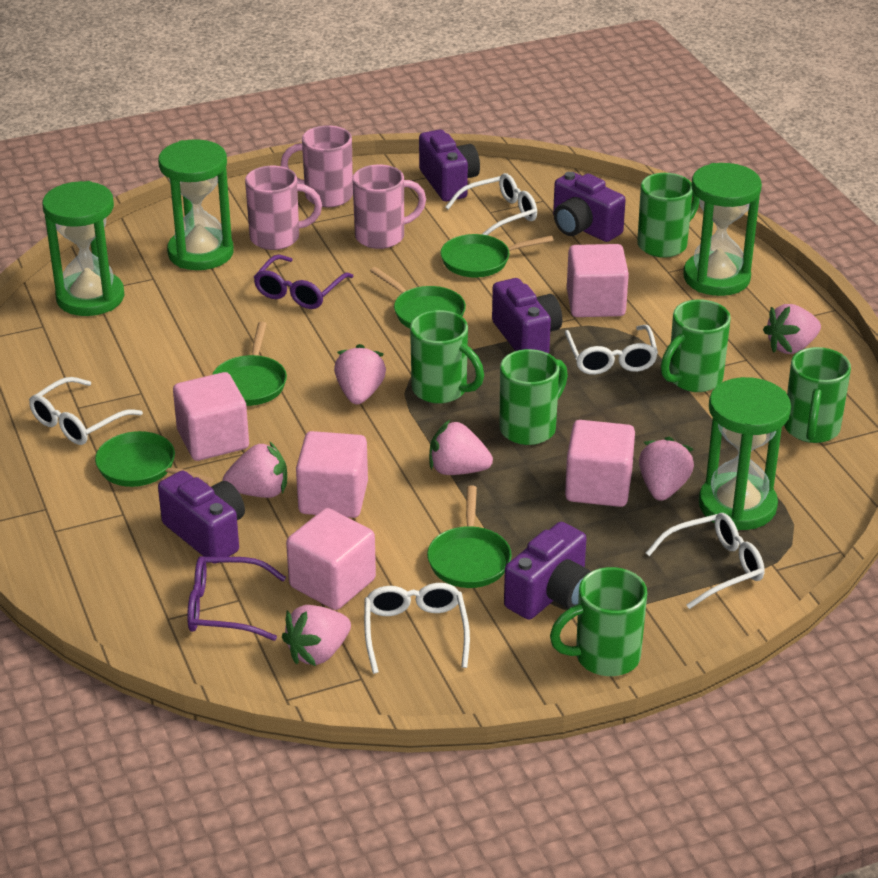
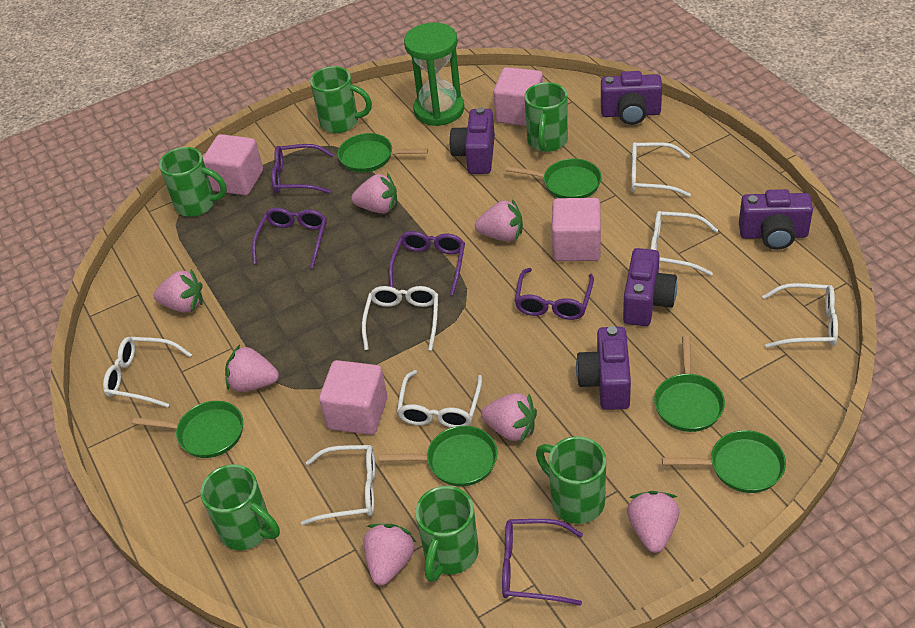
green hourglass: 4 -> 1
green pan: 5 -> 6
pink cube: 5 -> 4
pink mug: 3 -> 0
pink strawberry: 6 -> 7
purple glasses: 2 -> 5
white glasses: 5 -> 7

